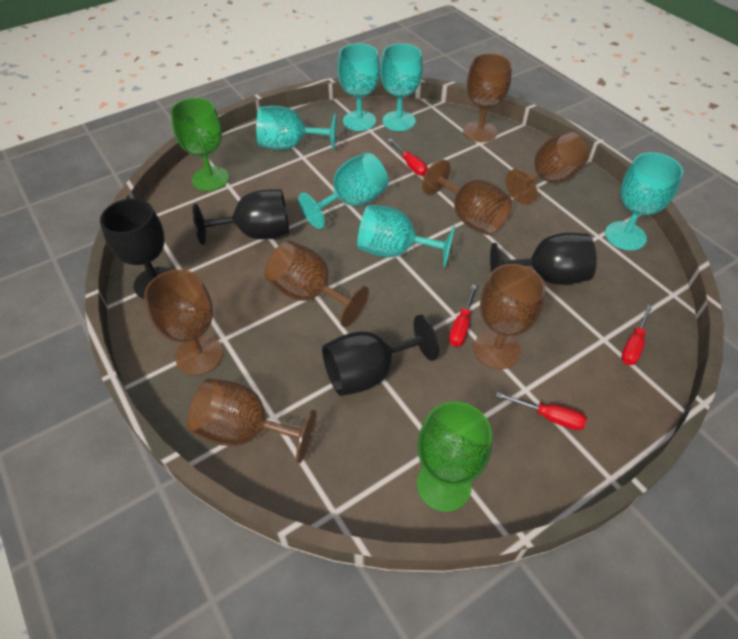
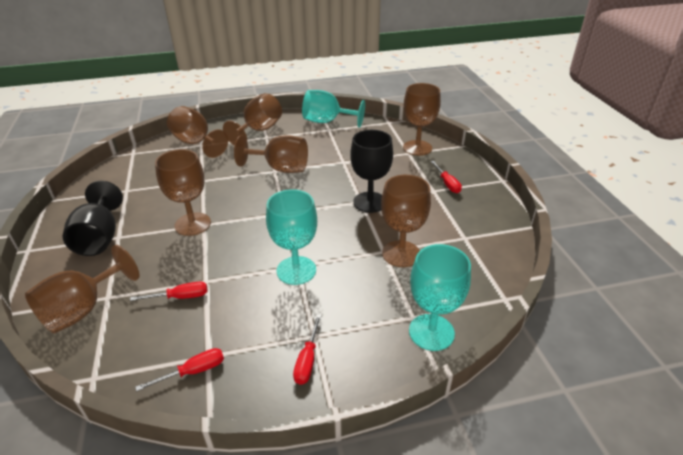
black goblet: 4 -> 2
green goblet: 2 -> 0
turquoise goblet: 6 -> 3

